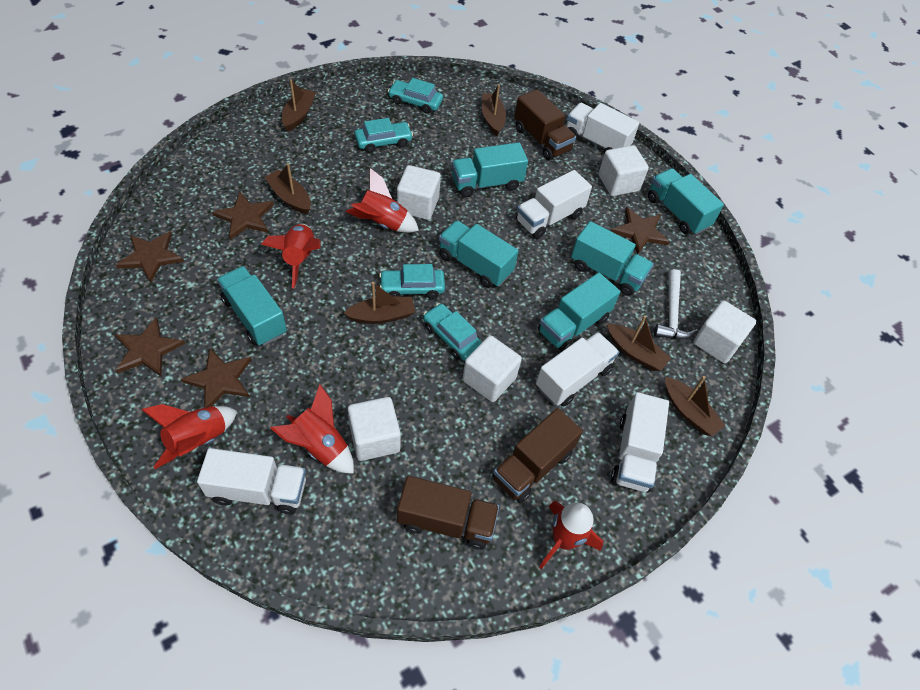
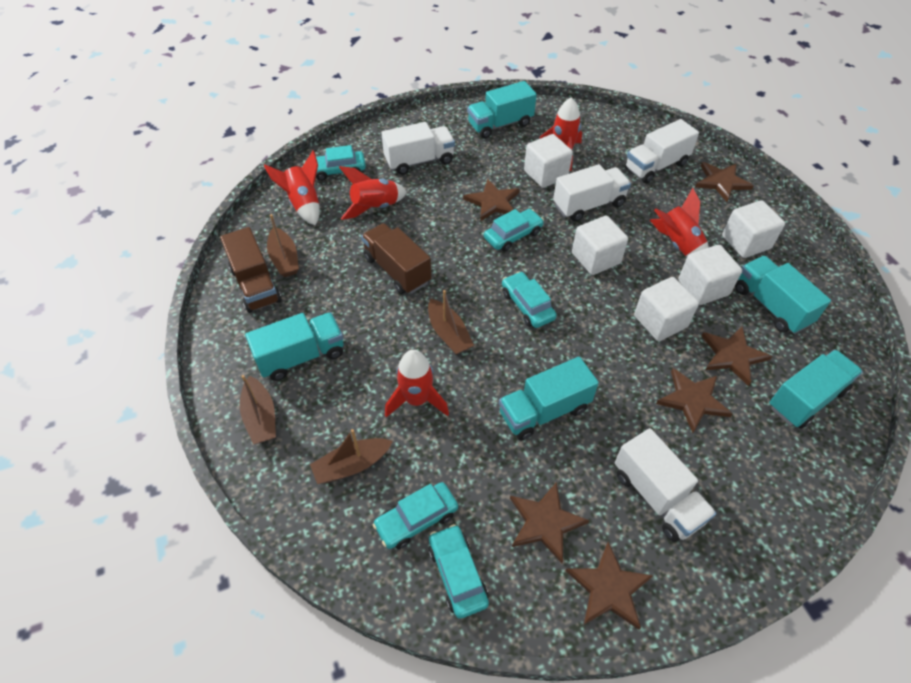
brown boat: 6 -> 4
brown star: 5 -> 6
brown truck: 3 -> 2
turquoise car: 4 -> 5
turquoise truck: 6 -> 5
white hammer: 1 -> 0
white truck: 5 -> 4

